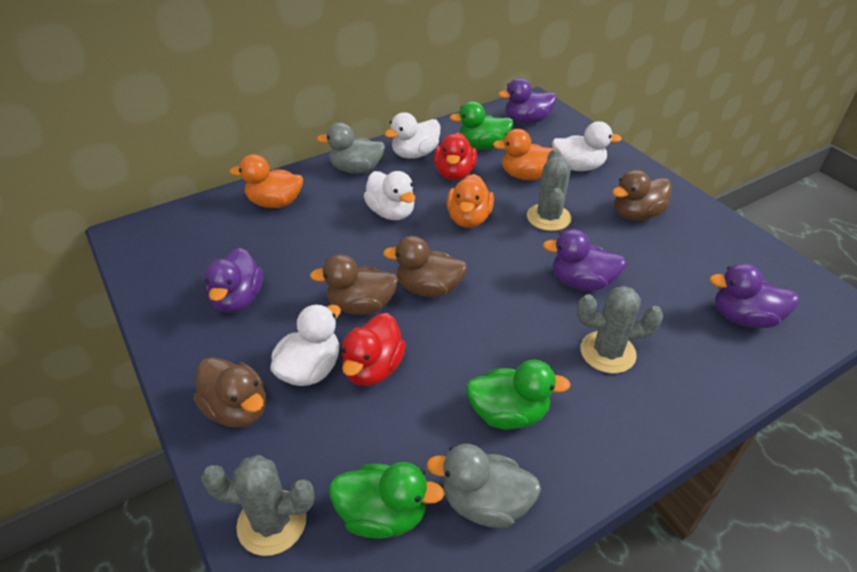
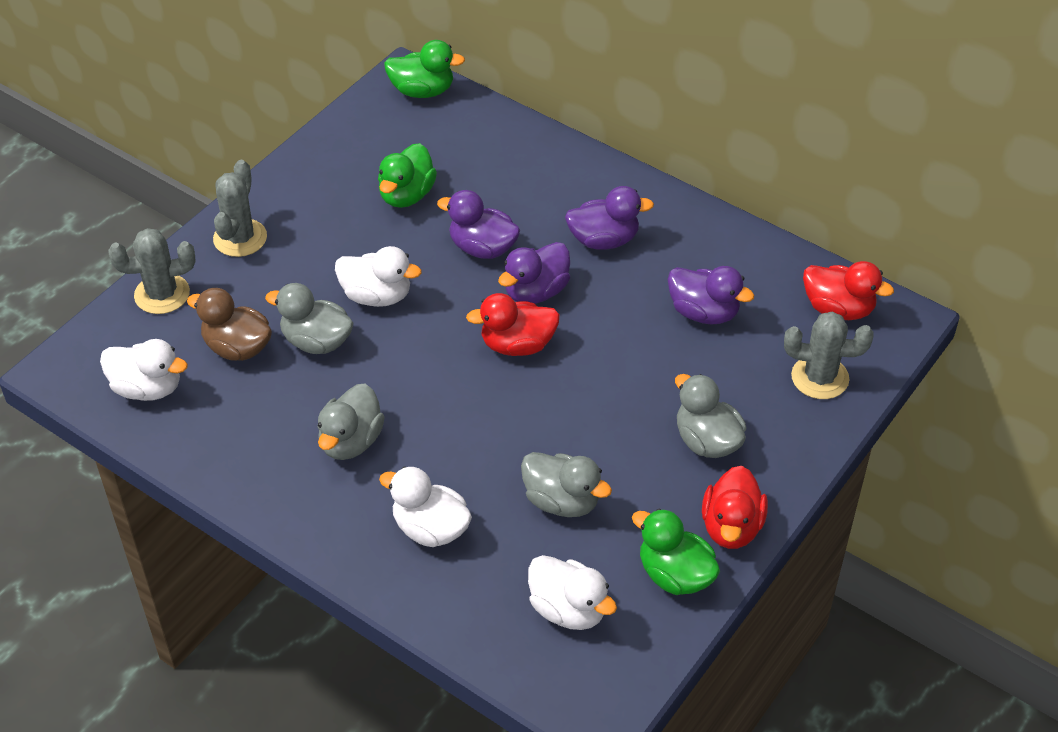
brown duck: 4 -> 1
grey duck: 2 -> 4
orange duck: 3 -> 0
red duck: 2 -> 3

